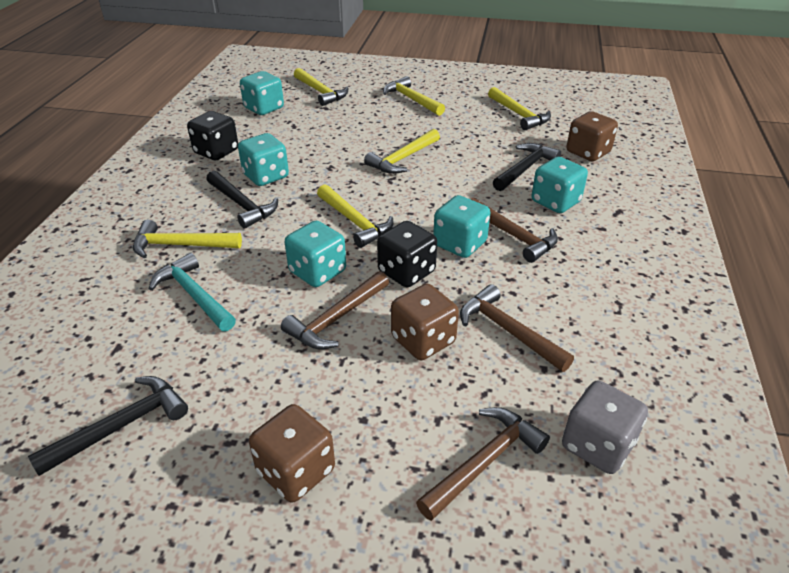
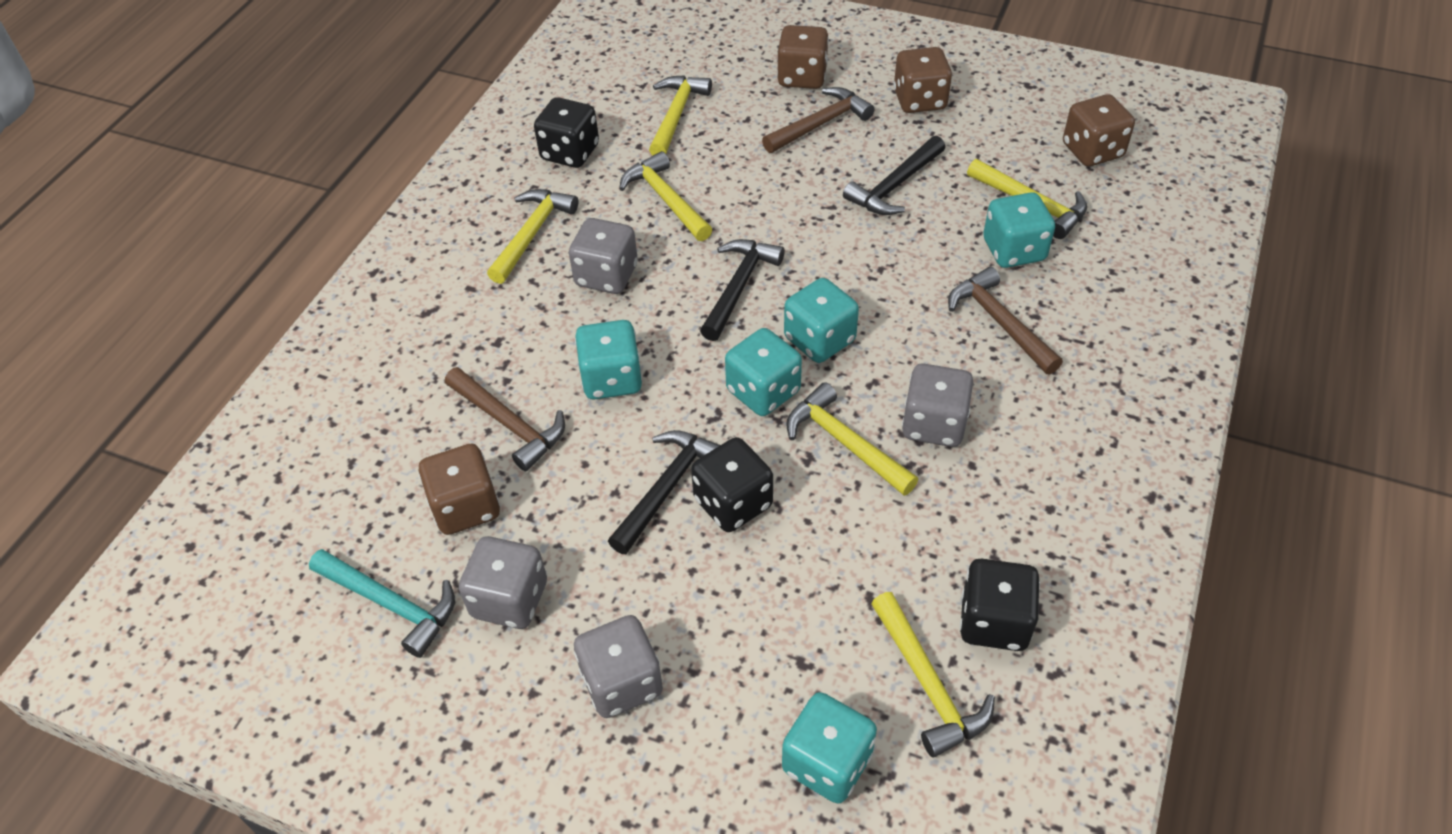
black dice: 2 -> 3
brown dice: 3 -> 4
brown hammer: 4 -> 3
grey dice: 1 -> 4

